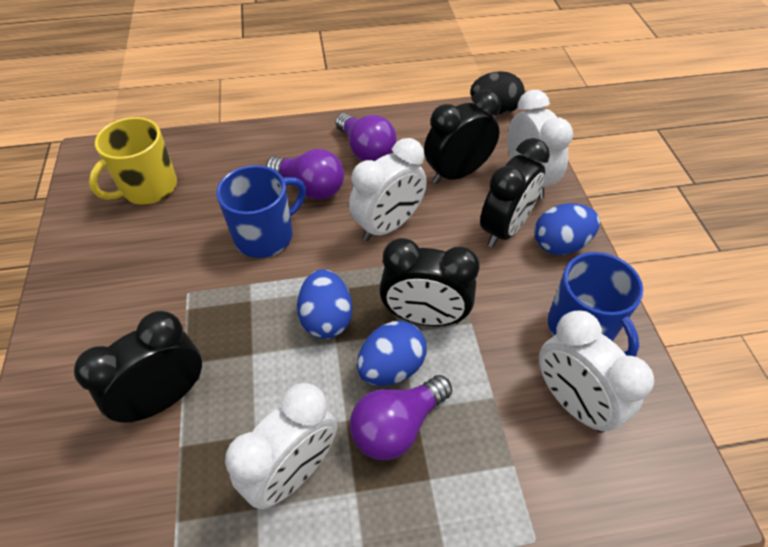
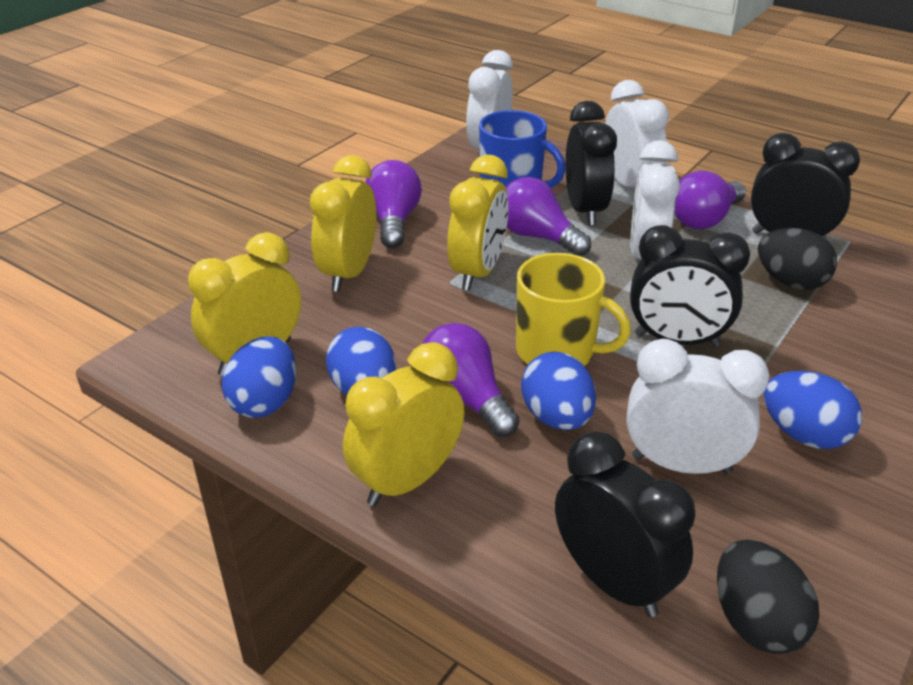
black egg: 1 -> 2
blue egg: 3 -> 4
blue mug: 2 -> 1
purple light bulb: 3 -> 4
yellow clock: 0 -> 4

